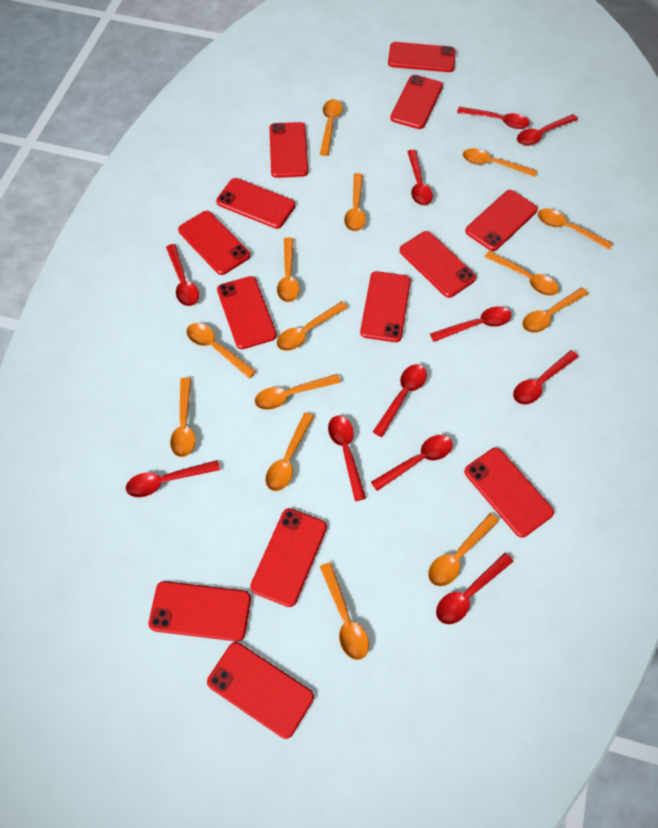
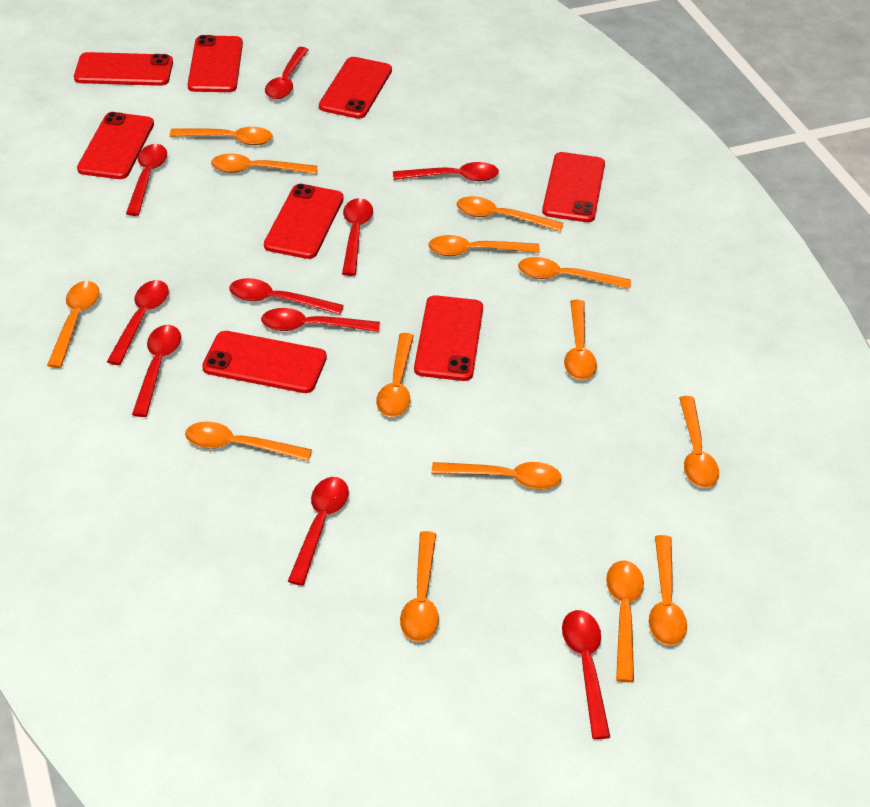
red phone: 13 -> 8
red spoon: 11 -> 10

